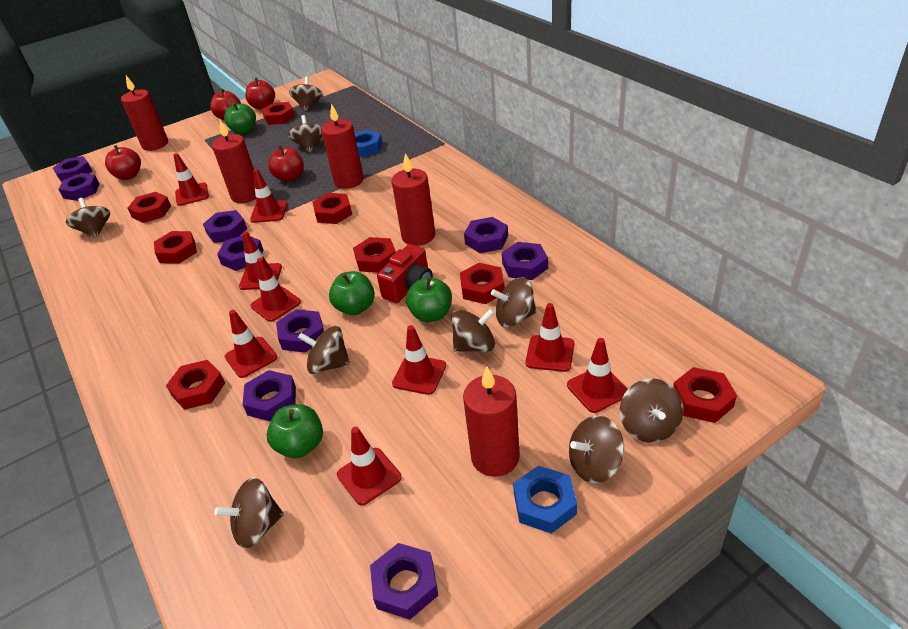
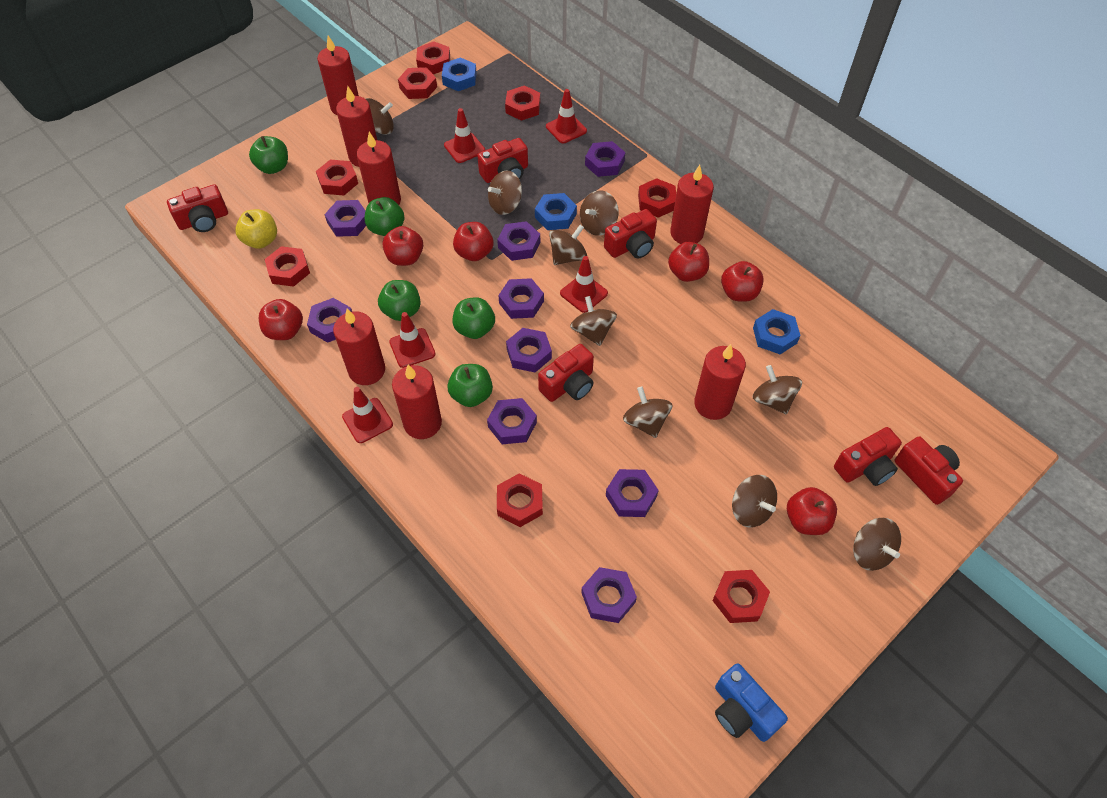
blue camera: 0 -> 1
blue nut: 2 -> 3
green apple: 4 -> 5
red apple: 4 -> 6
red camera: 1 -> 6
red candle: 5 -> 7
red traffic cone: 9 -> 5
yellow apple: 0 -> 1

